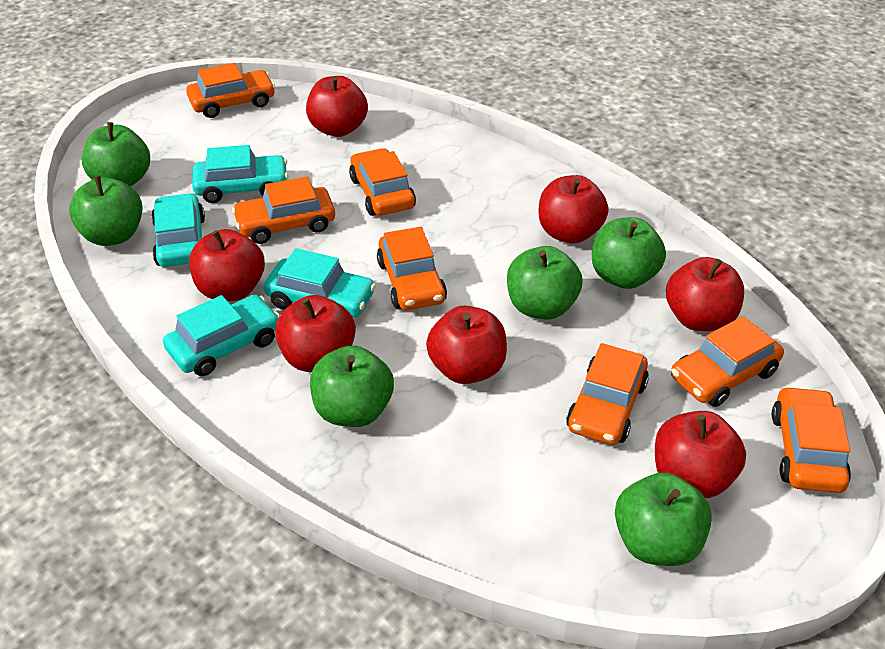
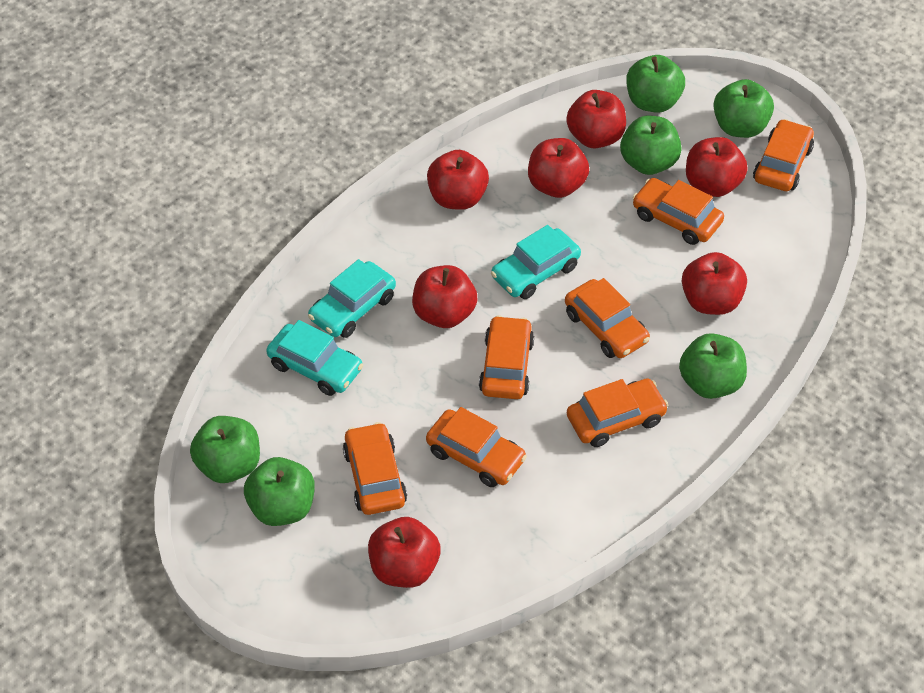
turquoise car: 4 -> 3

